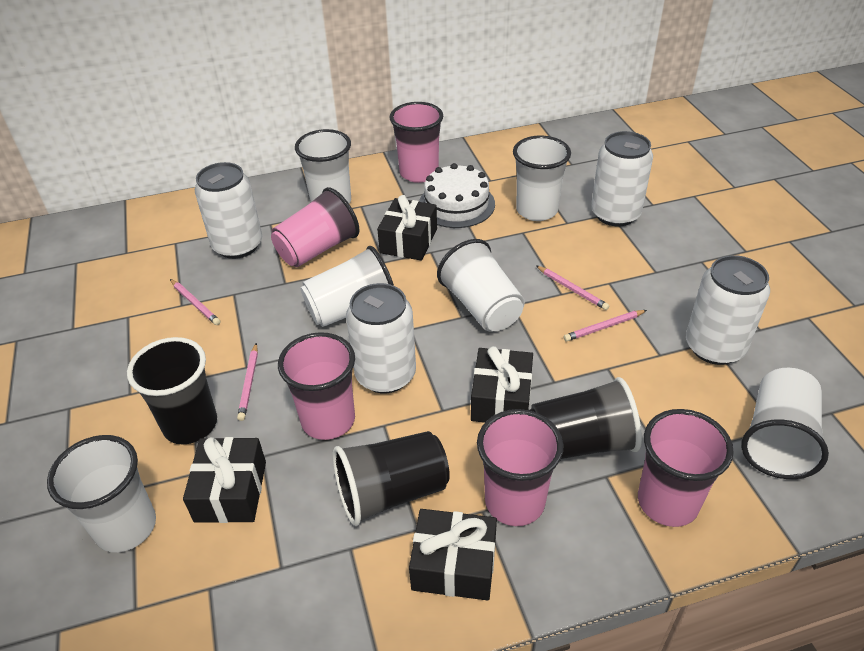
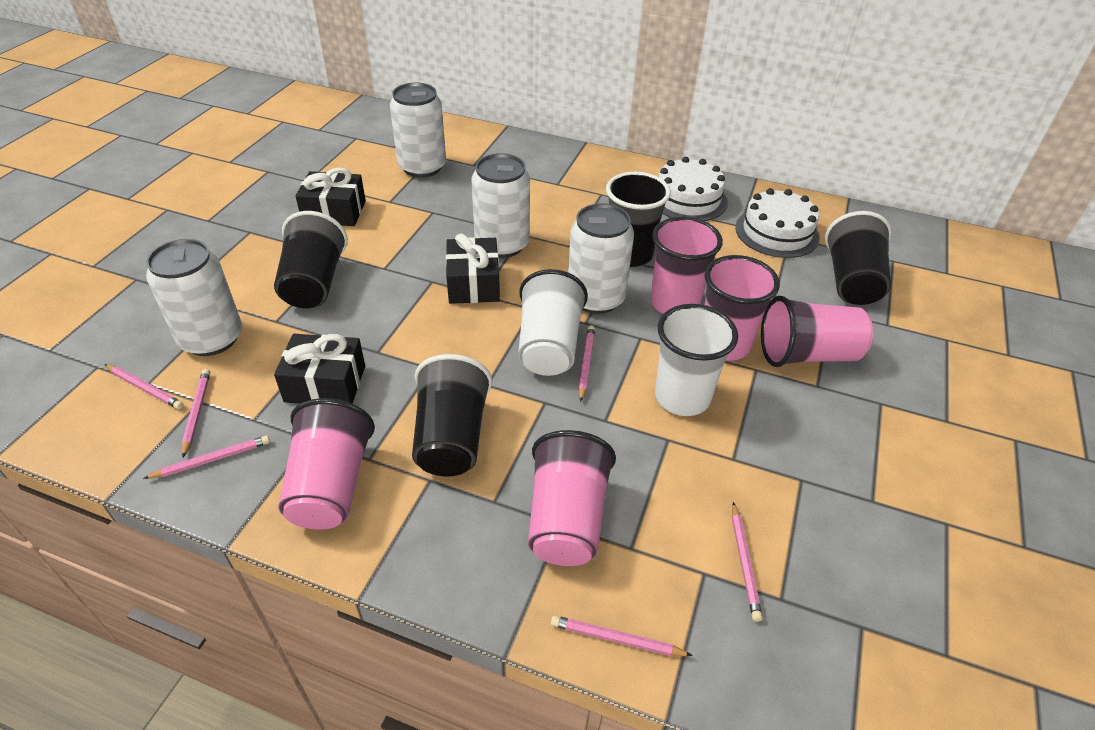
black cup: 3 -> 4
black gift: 4 -> 3
pink pencil: 4 -> 6
white cake: 1 -> 2
white cup: 6 -> 2

